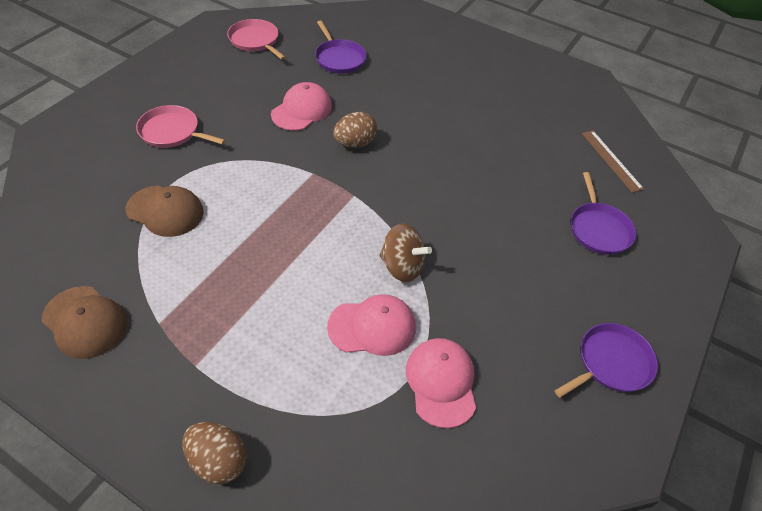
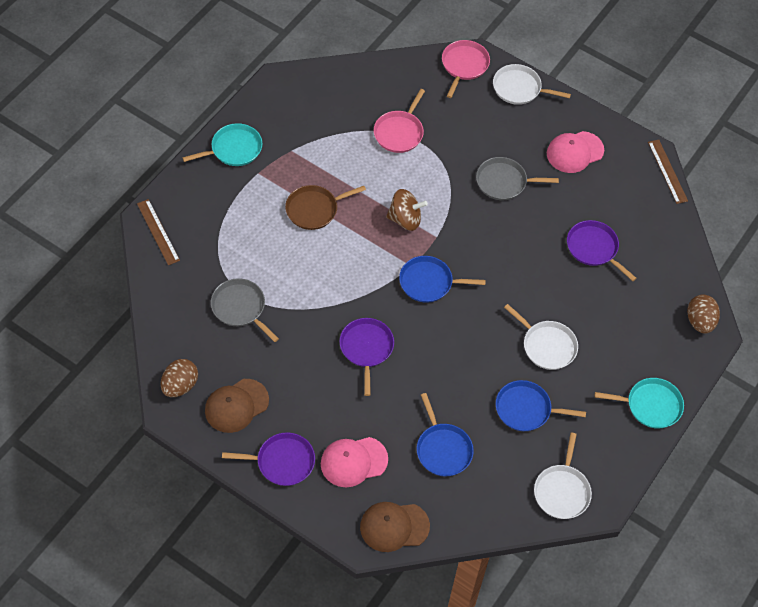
blue pan: 0 -> 3
brown pan: 0 -> 1
brown ruler: 1 -> 2
grey pan: 0 -> 2
pink cap: 3 -> 2
turquoise pan: 0 -> 2
white pan: 0 -> 3

